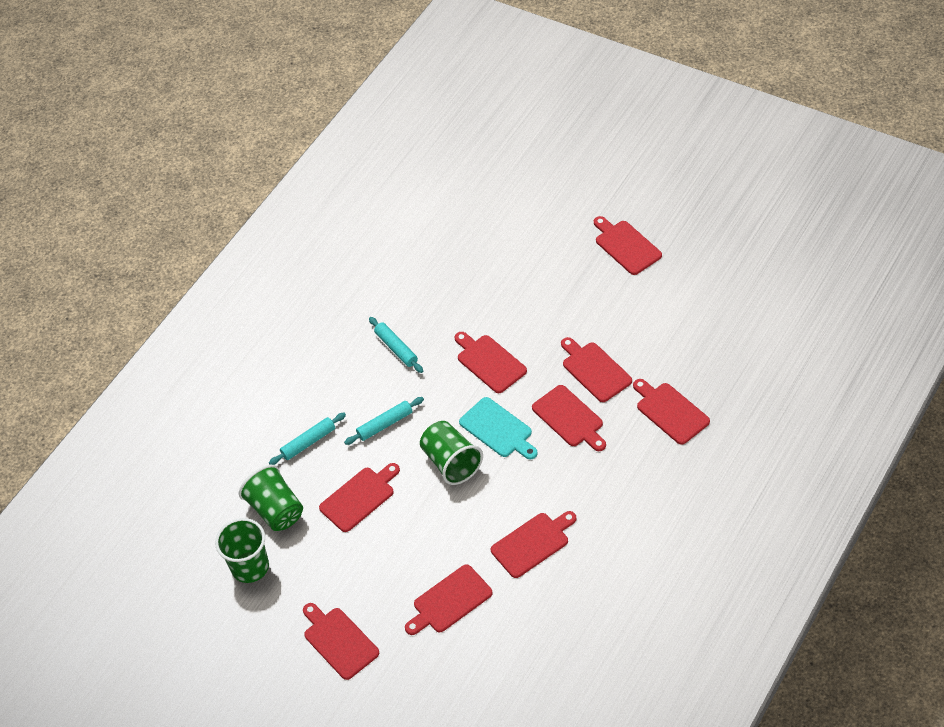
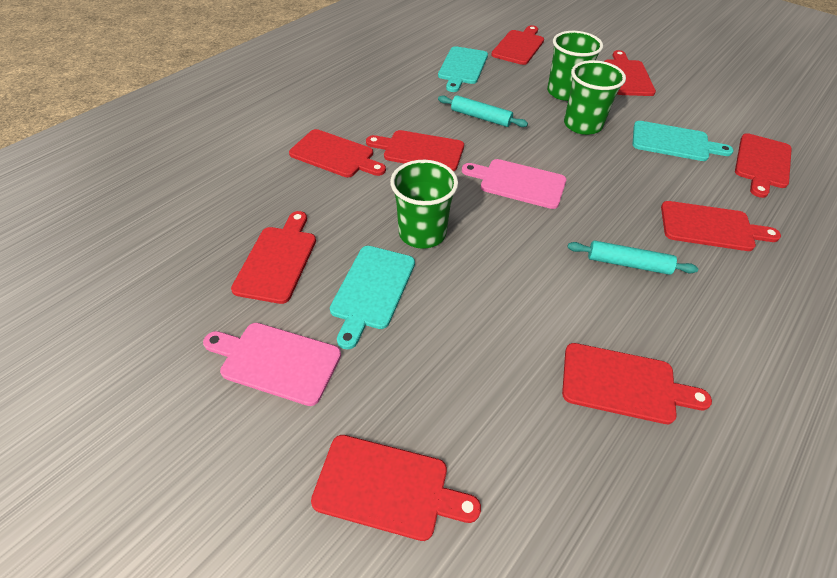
pink cutting board: 0 -> 2
turquoise cutting board: 1 -> 3
turquoise rolling pin: 3 -> 2

